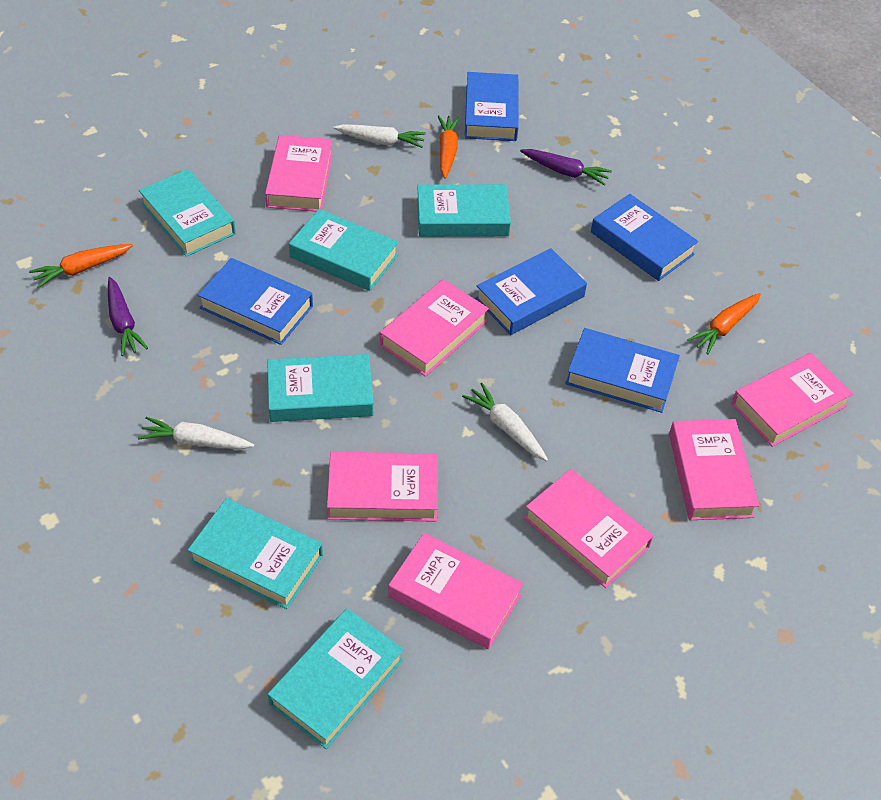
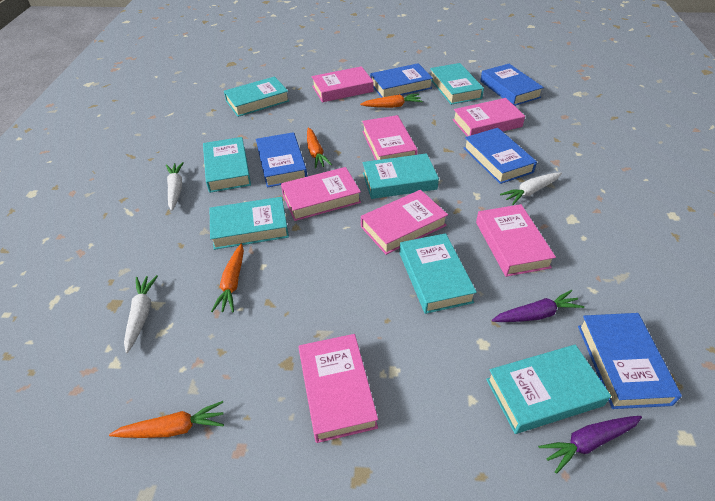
orange carrot: 3 -> 4
turquoise book: 6 -> 7

